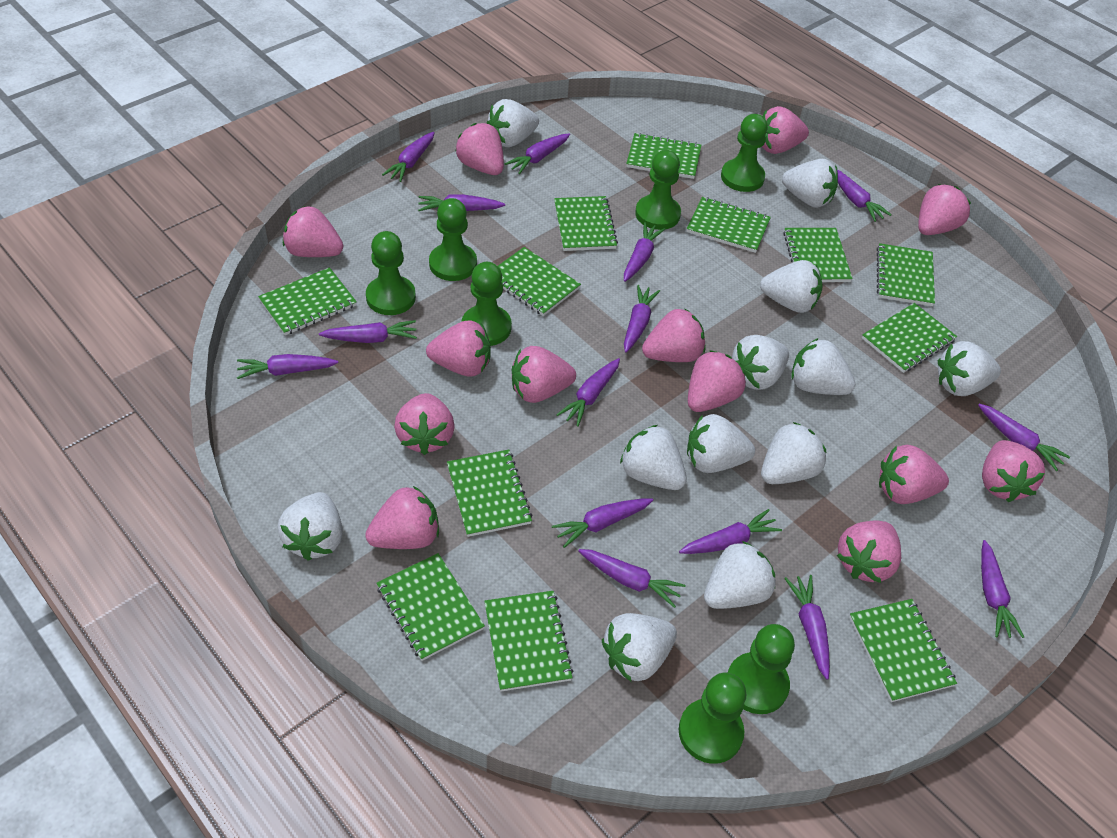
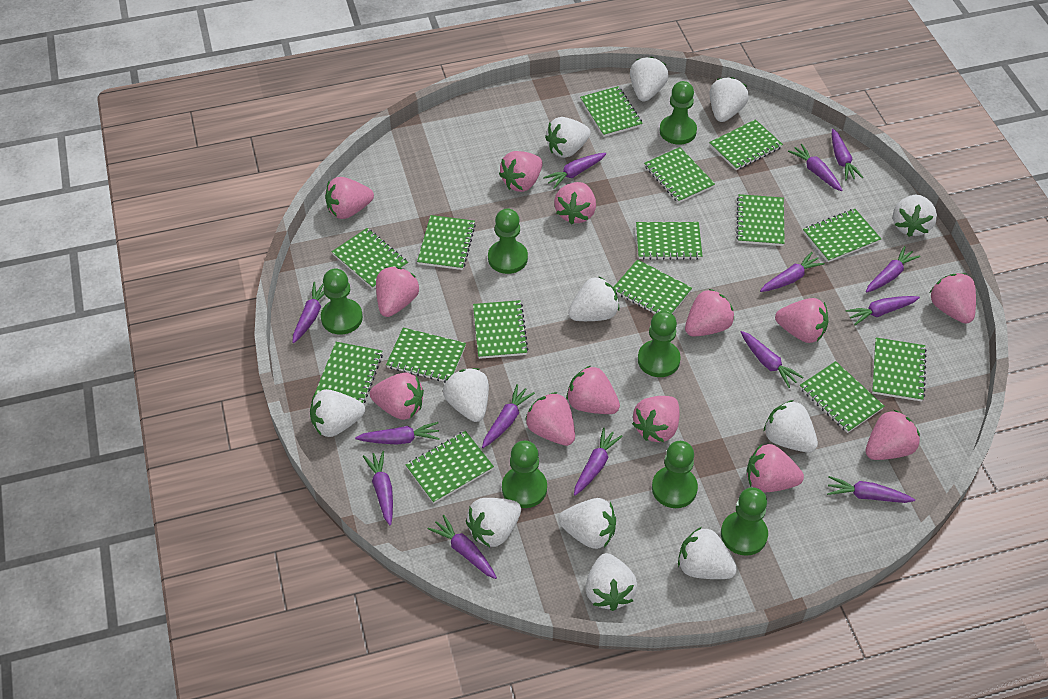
green notebook: 12 -> 15
purple carrot: 15 -> 14

